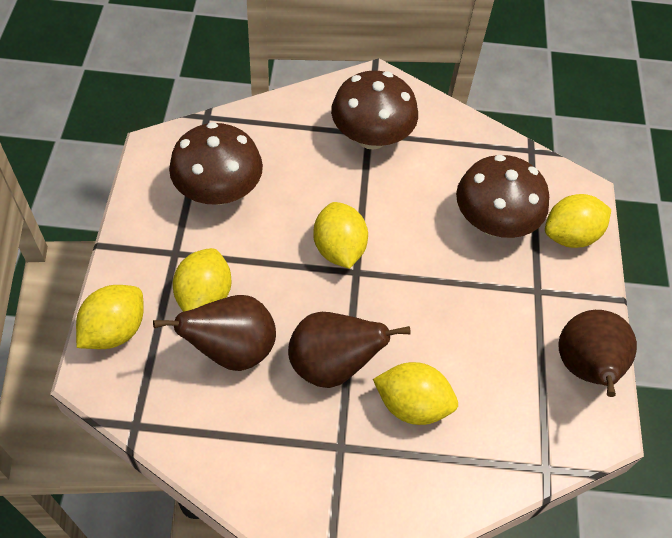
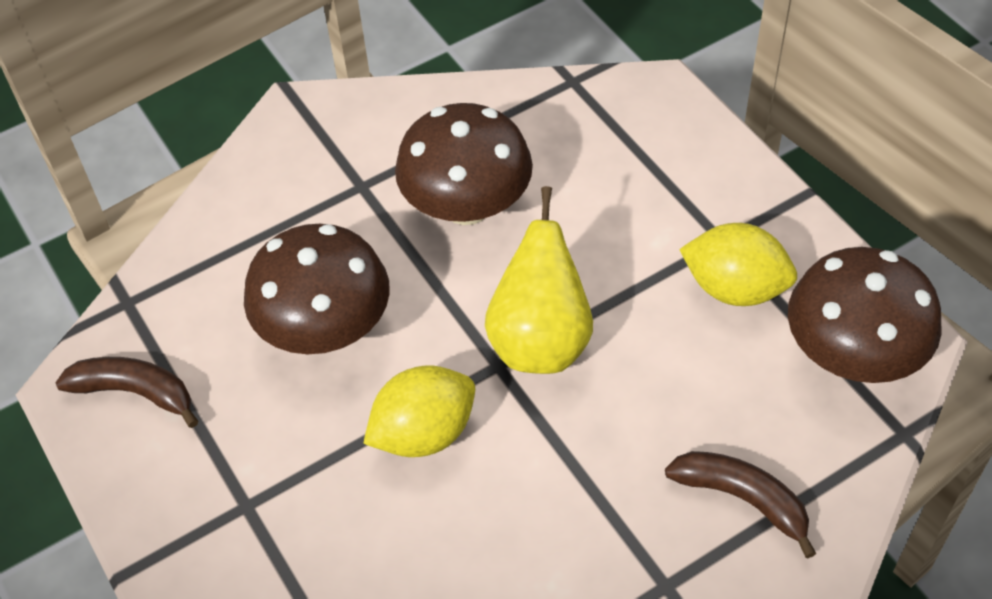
brown banana: 0 -> 2
brown pear: 3 -> 0
yellow lemon: 5 -> 2
yellow pear: 0 -> 1

